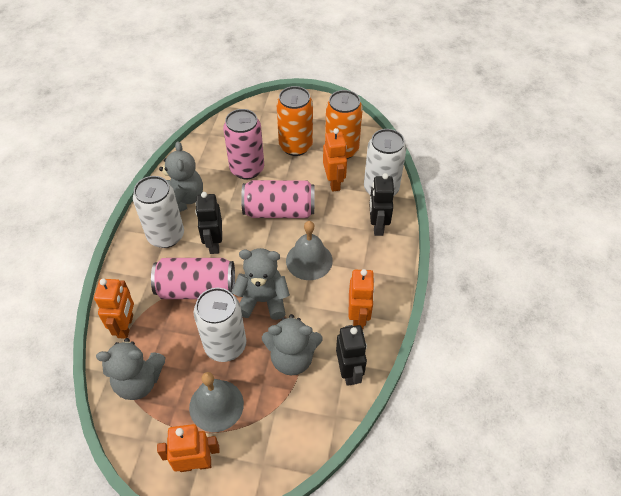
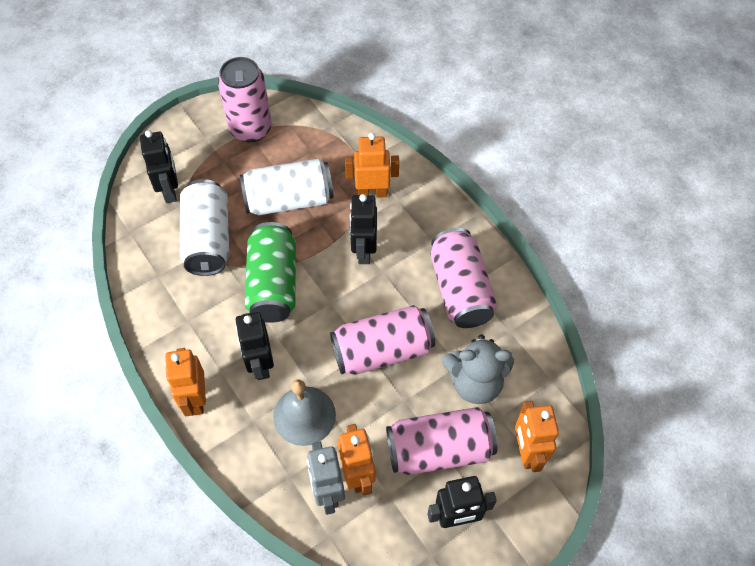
black robot: 3 -> 4
green can: 0 -> 1
grey bell: 2 -> 1
grey robot: 0 -> 1
grey teddy bear: 4 -> 1
orange can: 2 -> 0
pink can: 3 -> 4
white can: 3 -> 2

